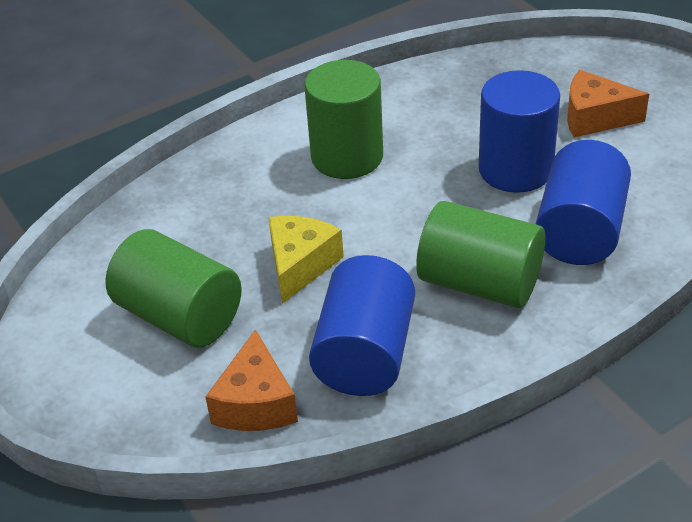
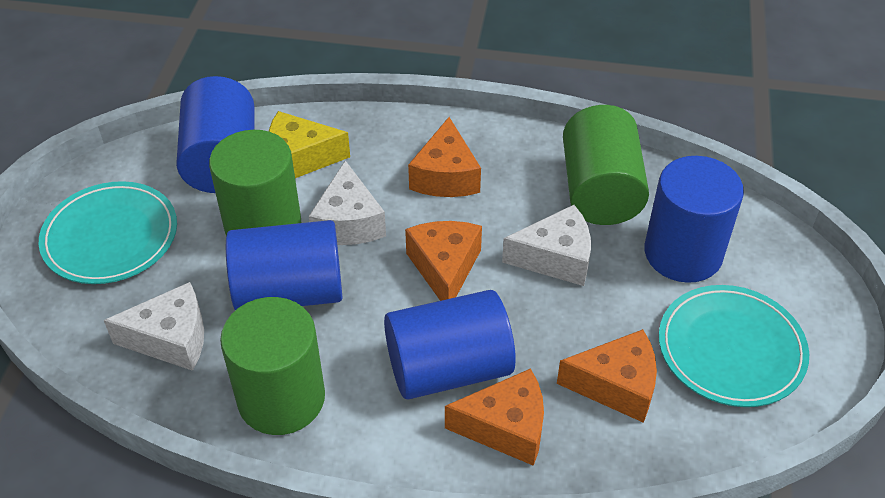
blue cylinder: 3 -> 4
orange cheese: 2 -> 4
turquoise plate: 0 -> 2
white cheese: 0 -> 3

